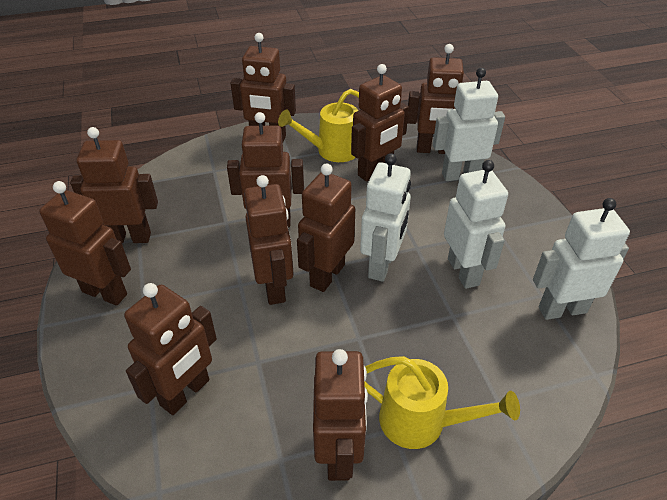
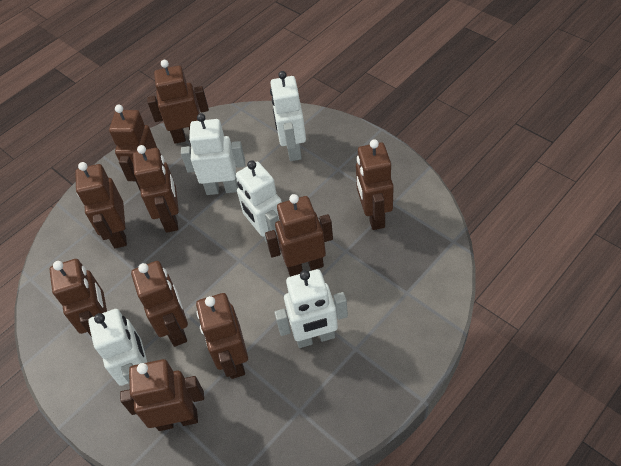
white robot: 4 -> 5
yellow watering can: 2 -> 0

